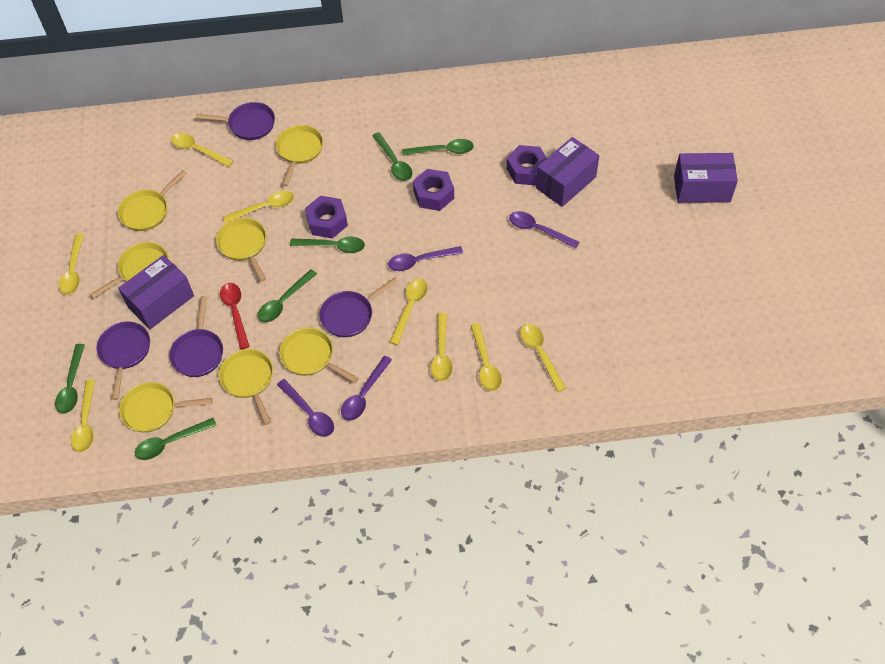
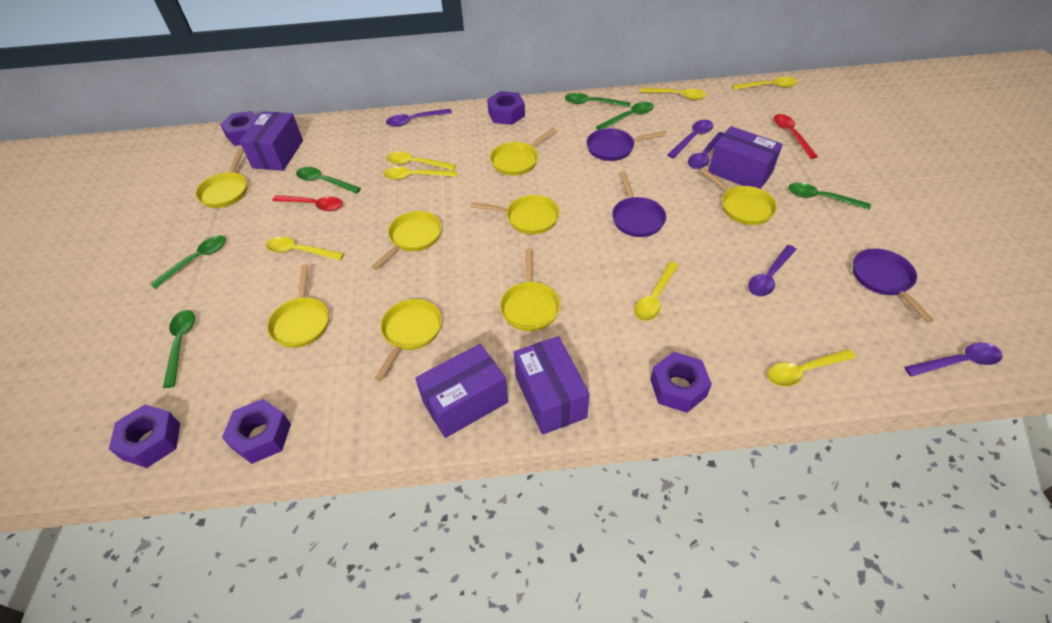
purple box: 3 -> 4
purple nut: 3 -> 5
purple pan: 4 -> 3
purple spoon: 4 -> 5
red spoon: 1 -> 2
yellow pan: 7 -> 8
yellow spoon: 8 -> 7

